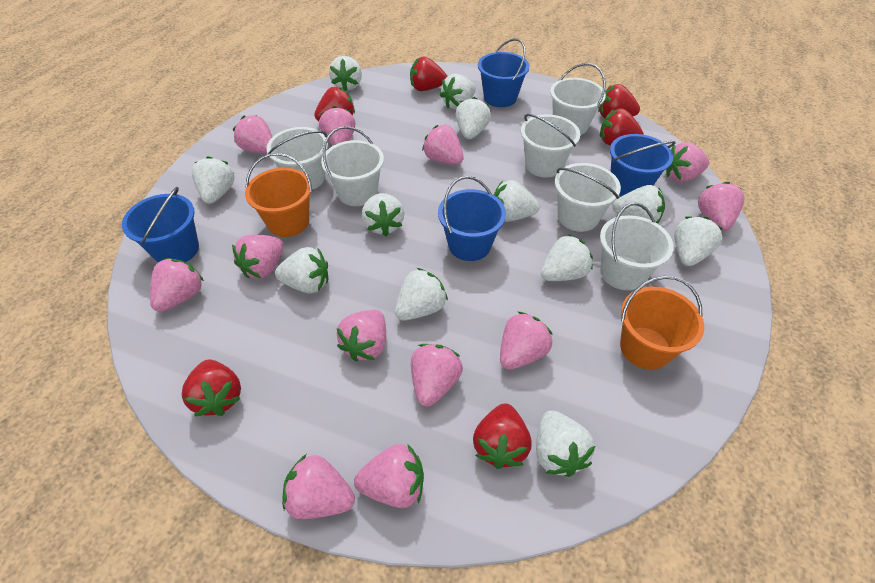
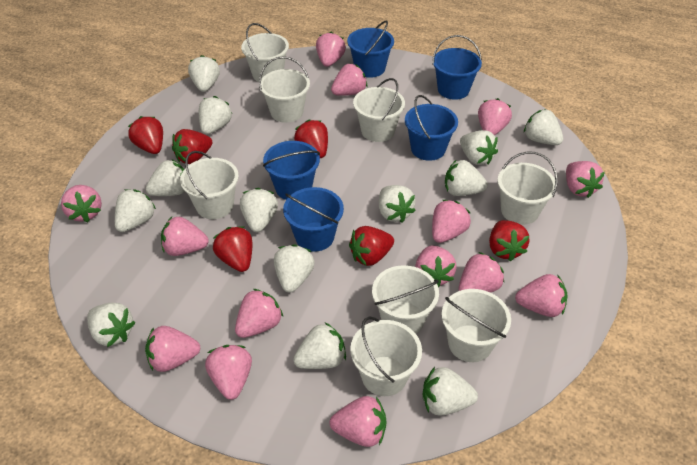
blue bucket: 4 -> 5
orange bucket: 2 -> 0
pink strawberry: 12 -> 14
white bucket: 6 -> 8
white strawberry: 12 -> 13

